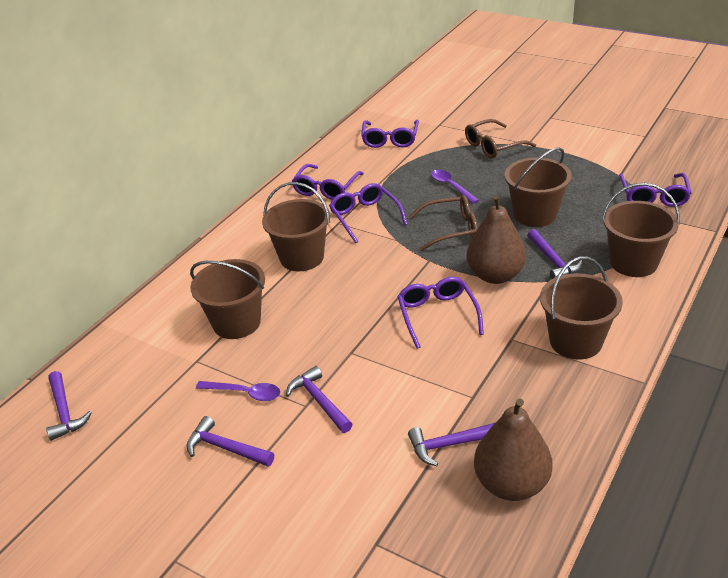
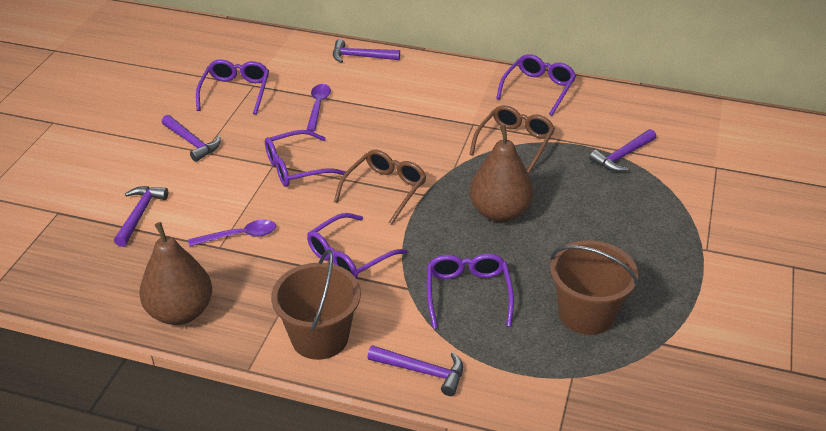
brown bucket: 5 -> 2

